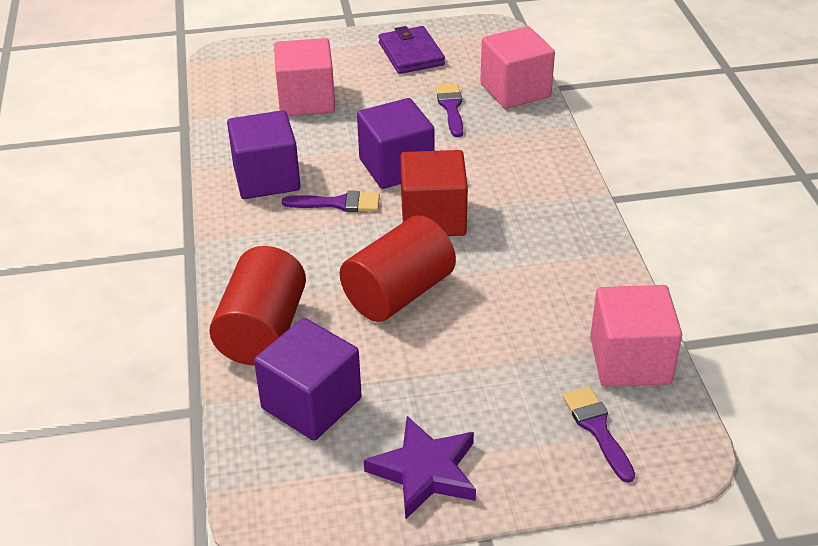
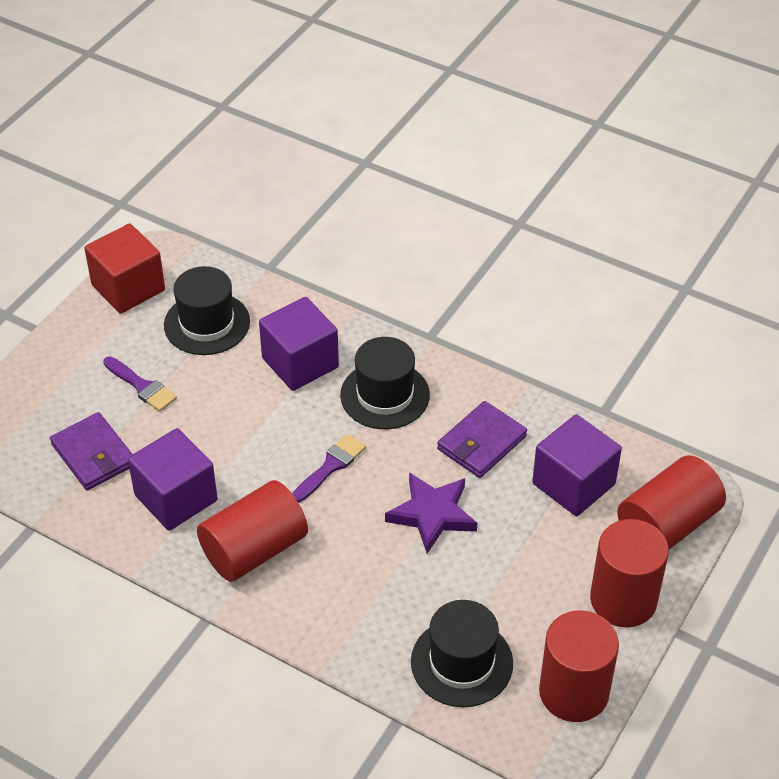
black hat: 0 -> 3
pink cube: 3 -> 0
purple brush: 3 -> 2
purple wallet: 1 -> 2
red cylinder: 2 -> 4

